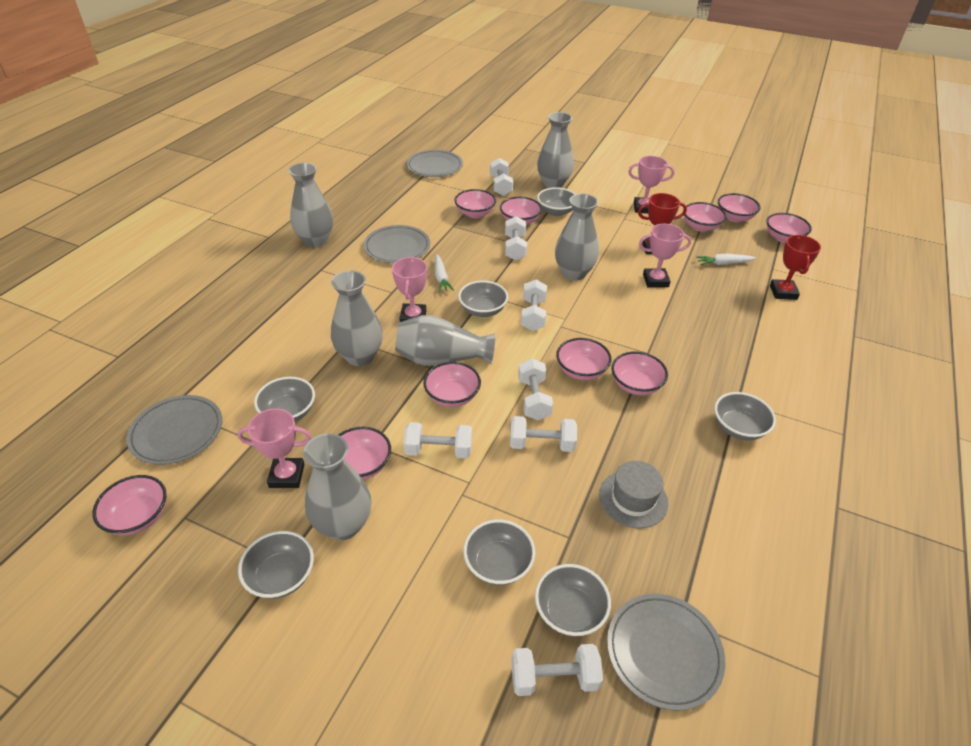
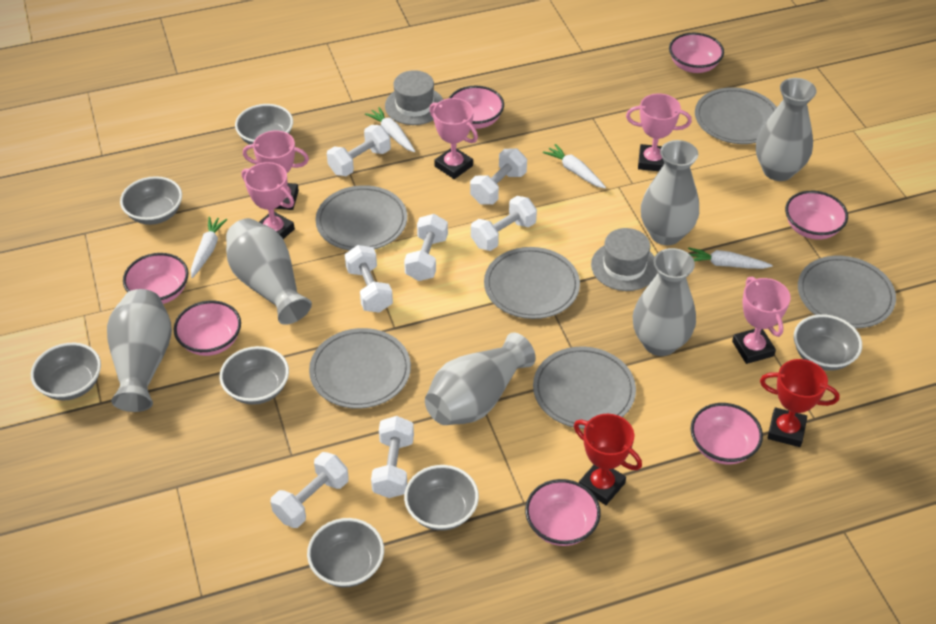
grey hat: 1 -> 2
grey plate: 4 -> 6
pink bowl: 10 -> 7
pink trophy: 4 -> 5
white carrot: 2 -> 4

